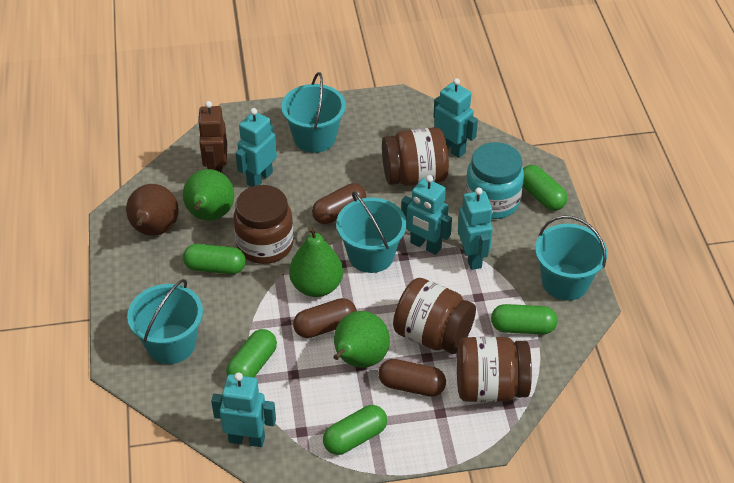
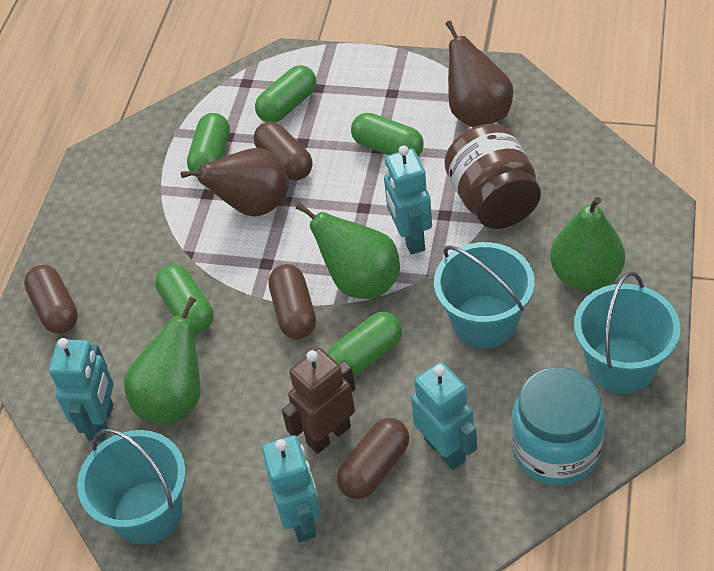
brown capsule: 3 -> 4
brown jar: 4 -> 1
brown pear: 1 -> 2
turquoise bucket: 4 -> 3
turquoise robot: 5 -> 4

